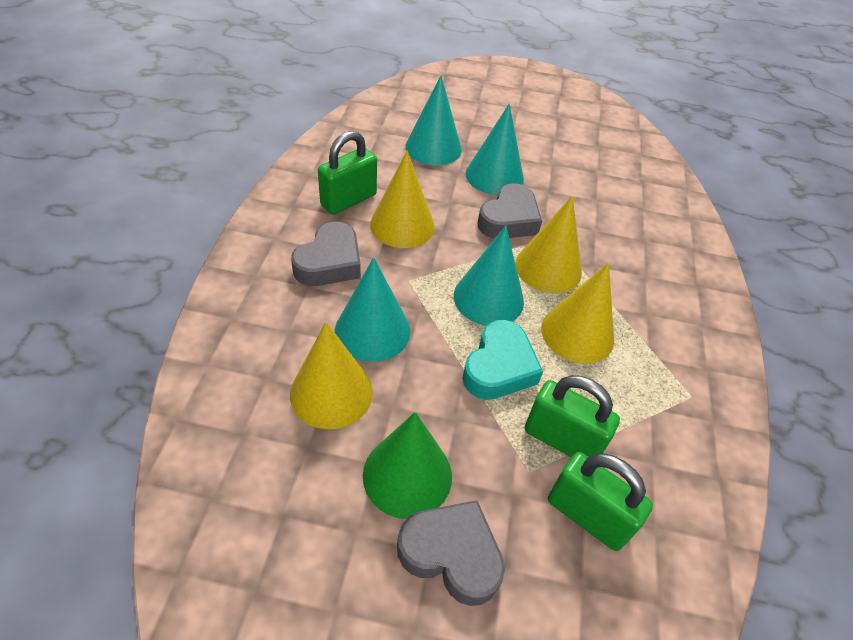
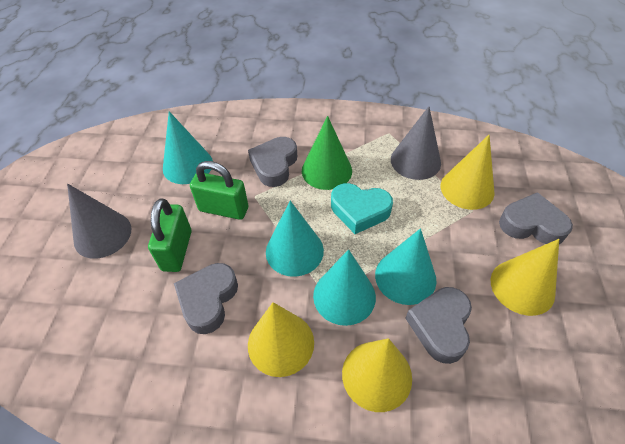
green padlock: 3 -> 2
grey cone: 0 -> 2
grey heart: 3 -> 4

